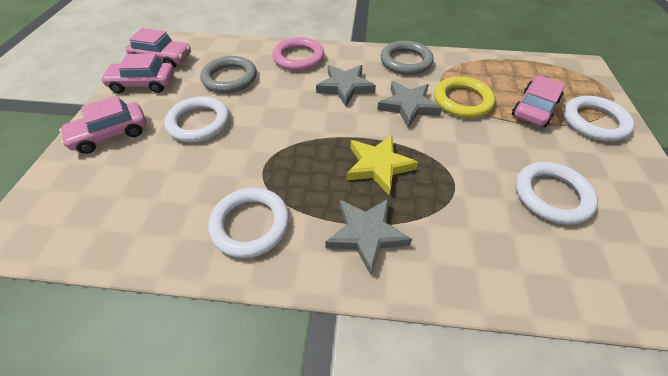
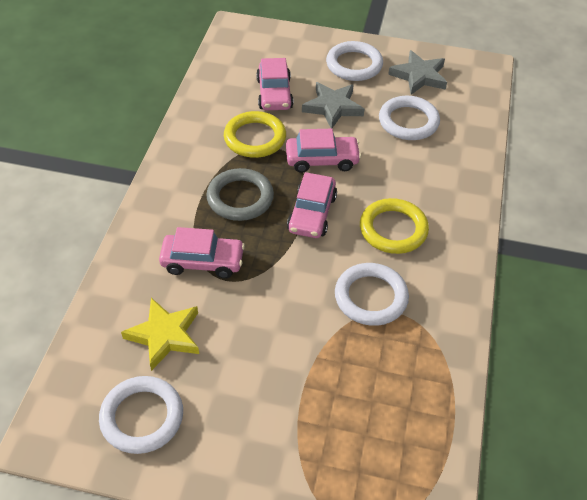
grey ring: 2 -> 1
grey star: 3 -> 2
pink ring: 1 -> 0
yellow ring: 1 -> 2

